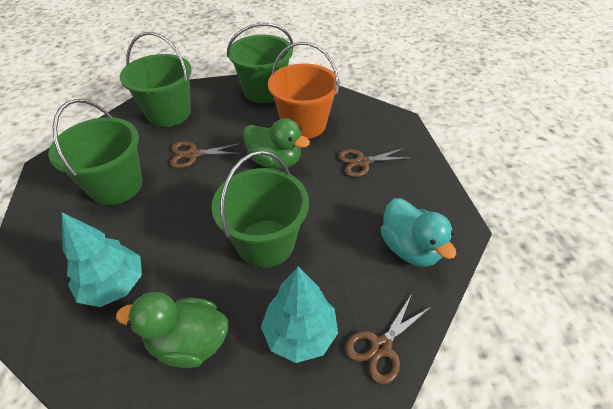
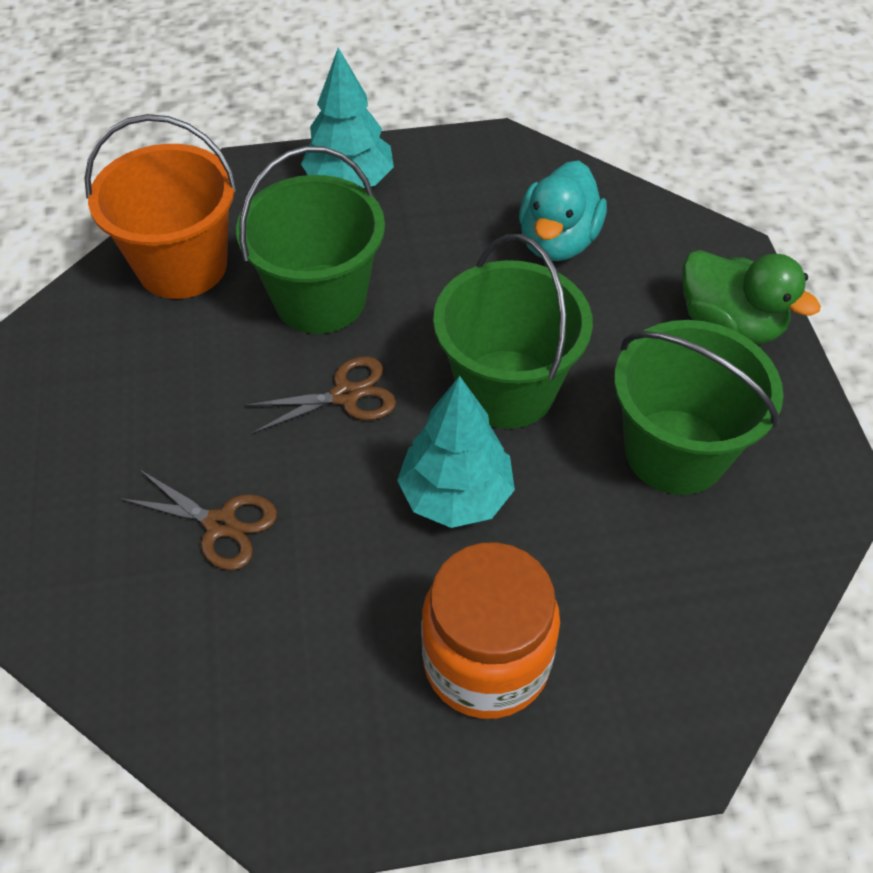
brown scissors: 3 -> 2
green bucket: 4 -> 3
green duck: 2 -> 1
orange jar: 0 -> 1

